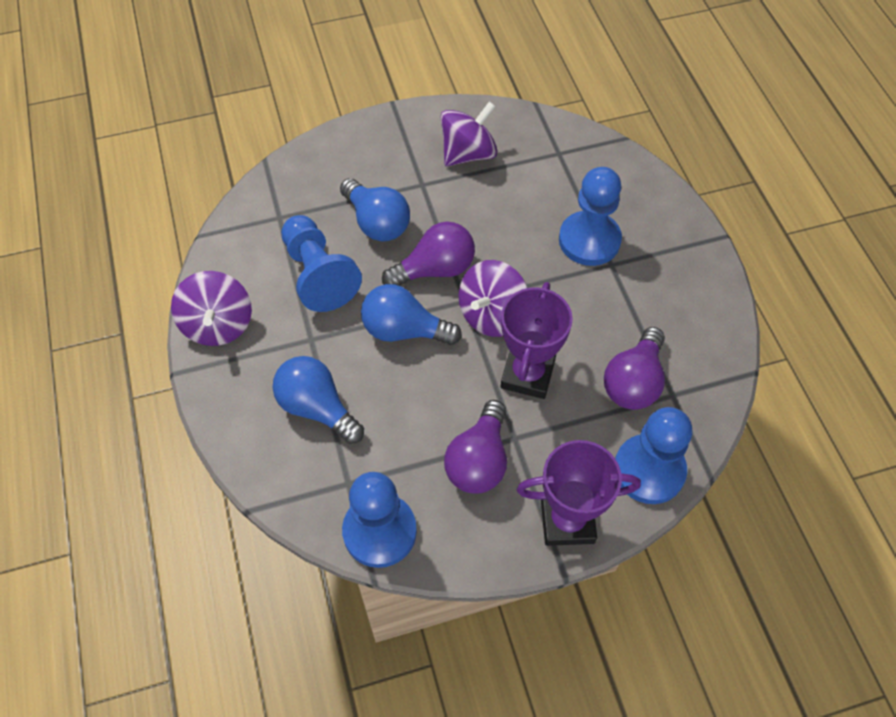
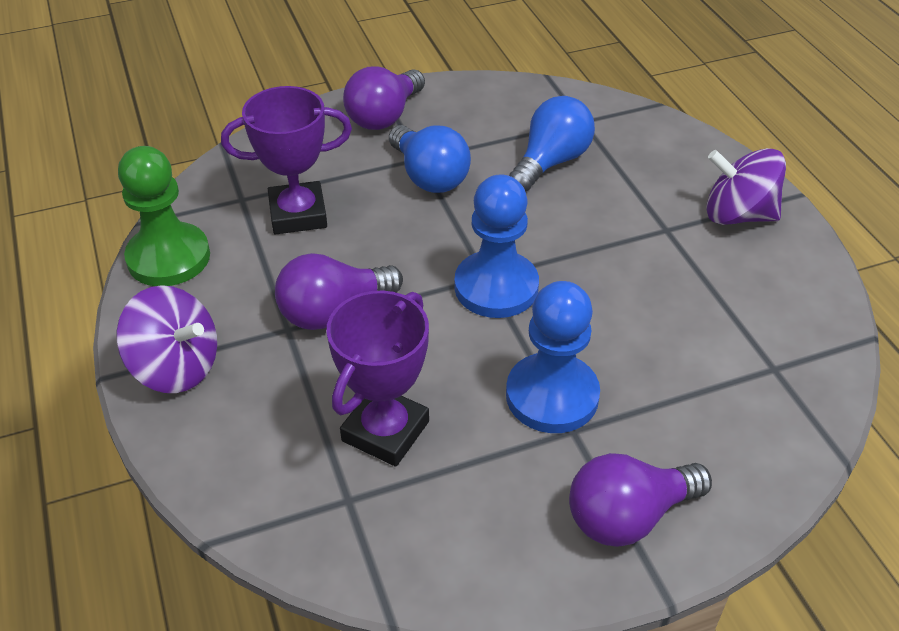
blue light bulb: 3 -> 2
blue pawn: 4 -> 2
green pawn: 0 -> 1
purple spinning top: 3 -> 2

